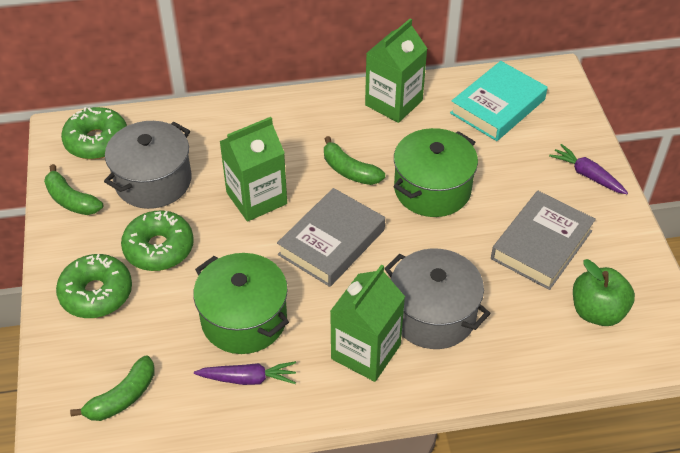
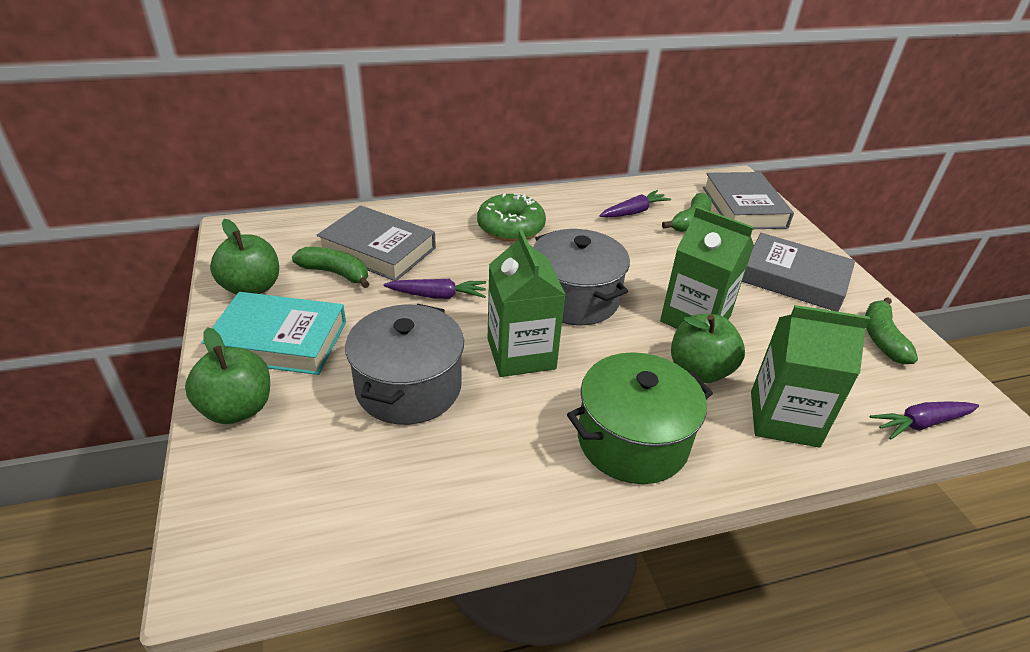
green apple: 1 -> 3
green donut: 3 -> 1
green pot: 2 -> 1
grey book: 2 -> 3
purple carrot: 2 -> 3

